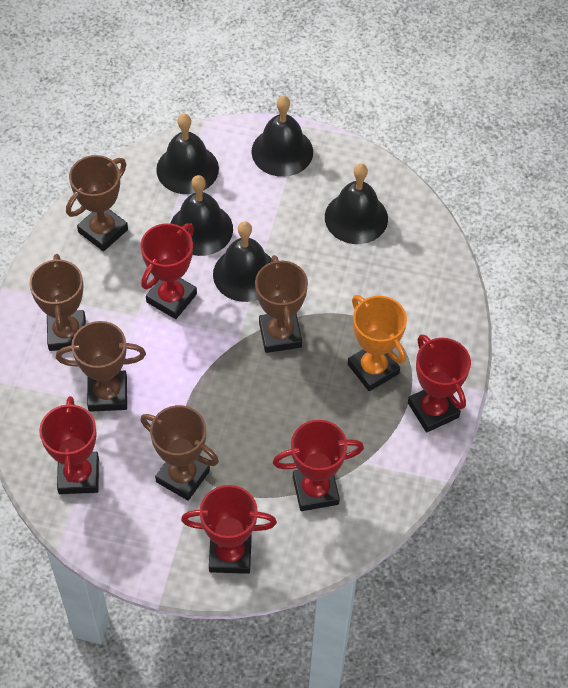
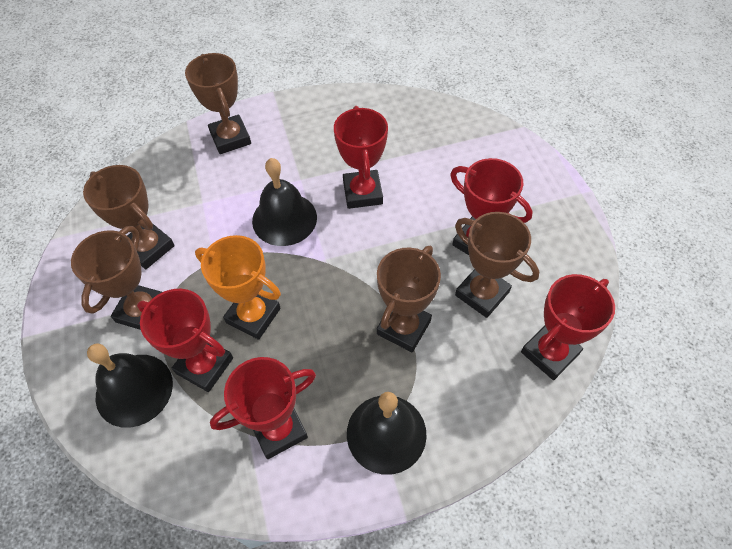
black bell: 5 -> 3

